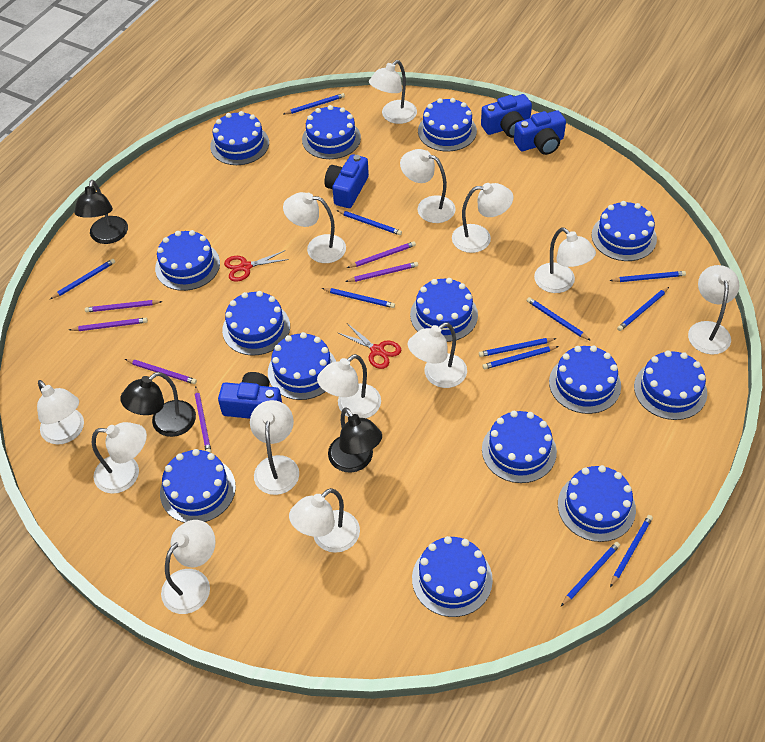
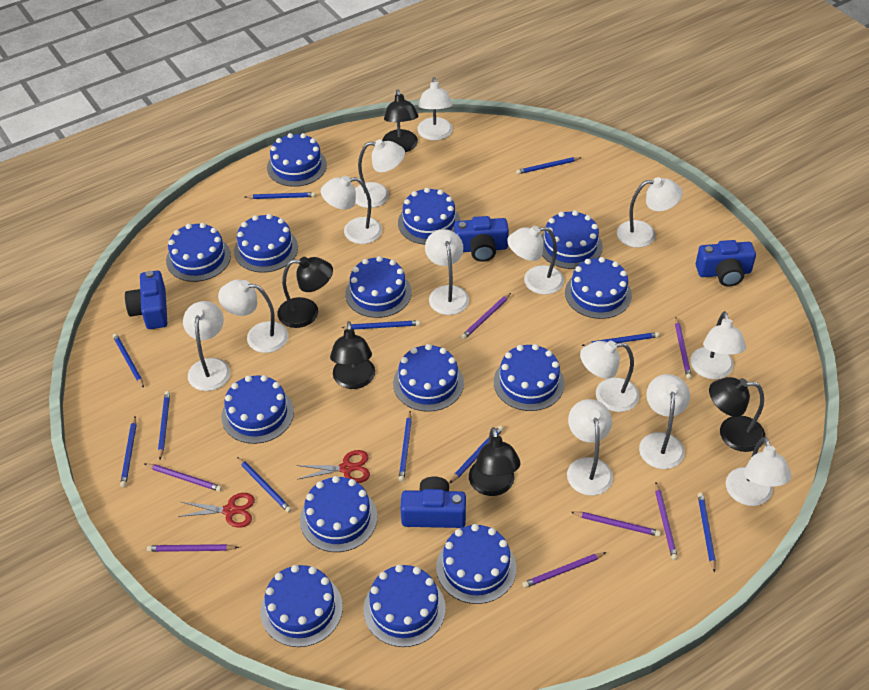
black lamp: 3 -> 5
purple pencil: 6 -> 7

